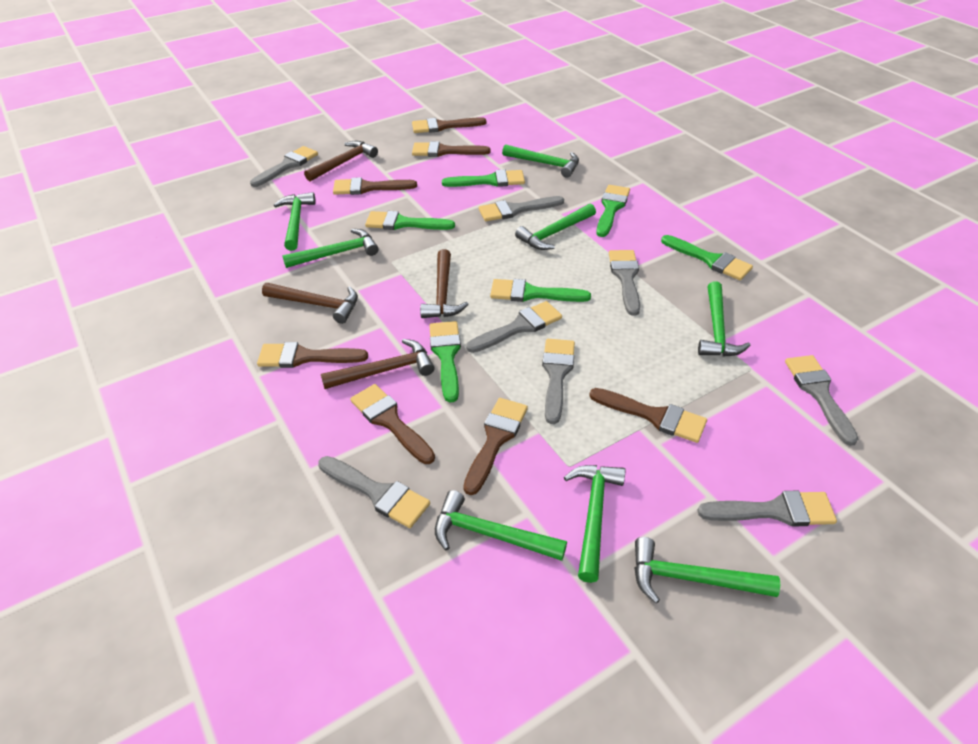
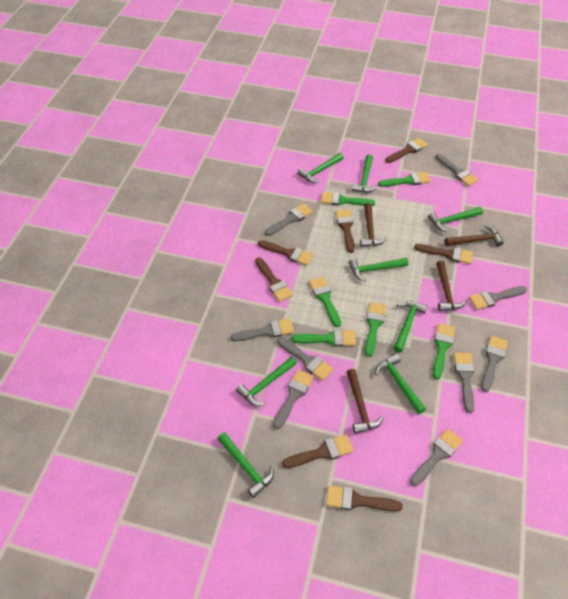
grey brush: 8 -> 9

